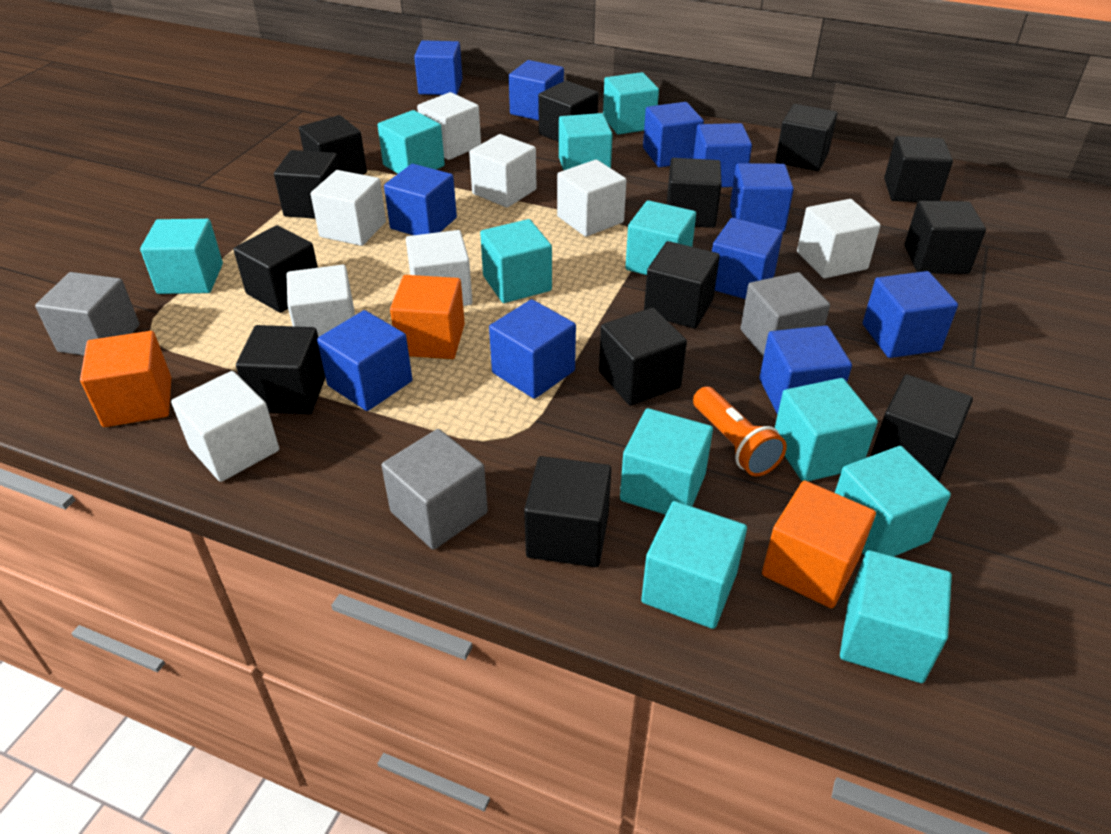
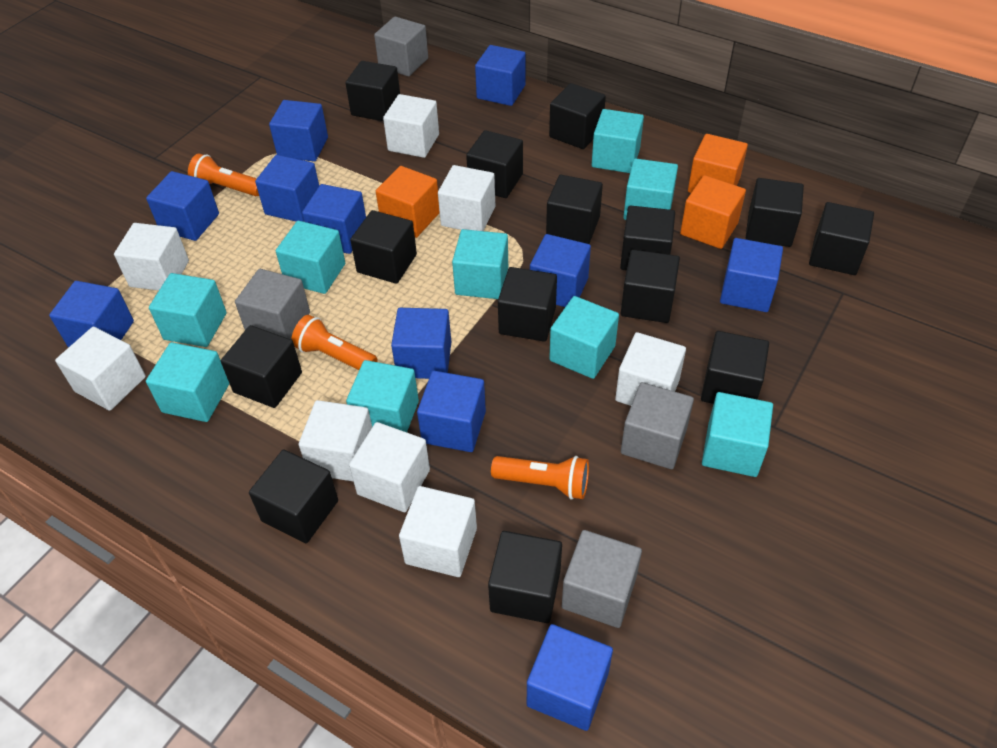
black cube: 13 -> 14
grey cube: 3 -> 4
orange flashlight: 1 -> 3
turquoise cube: 11 -> 9

